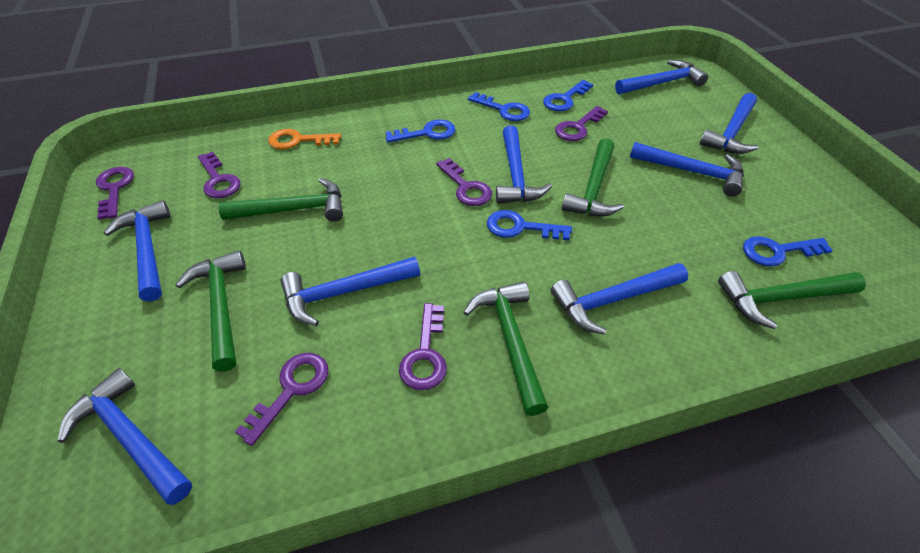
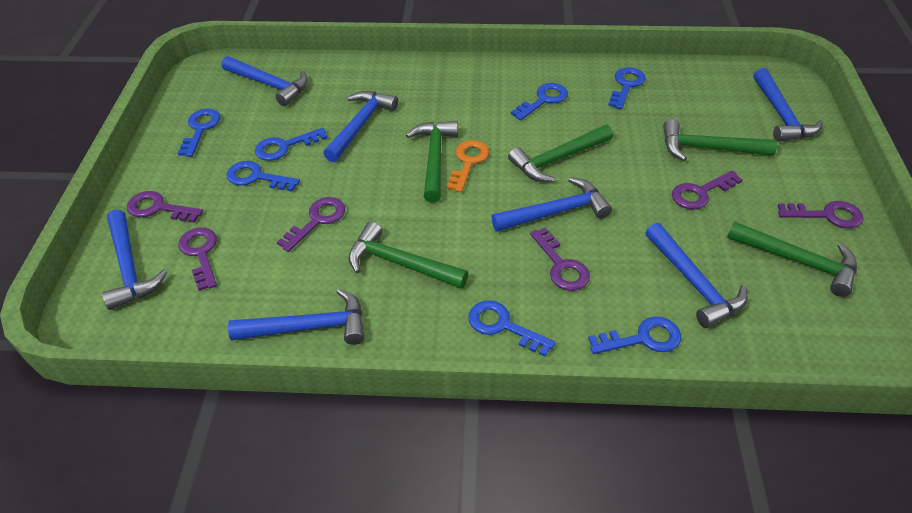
blue hammer: 8 -> 7
blue key: 5 -> 7

